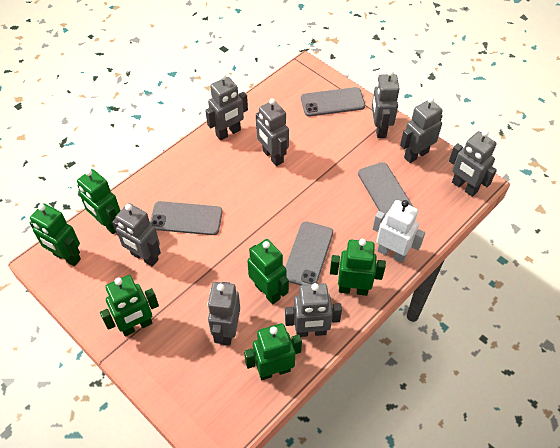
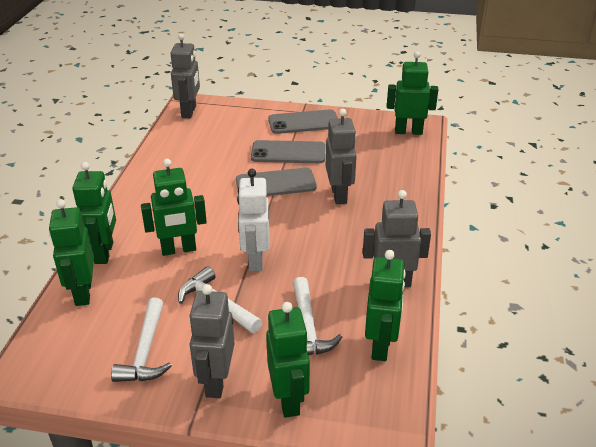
grey phone: 4 -> 3
grey robot: 8 -> 4
white hammer: 0 -> 3

